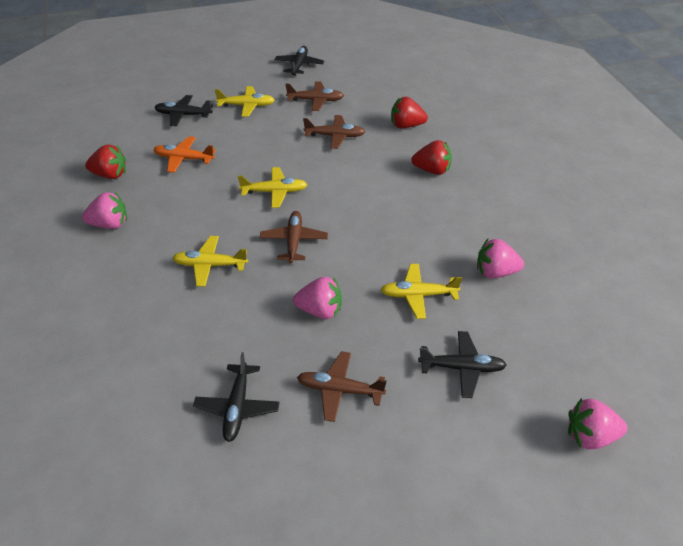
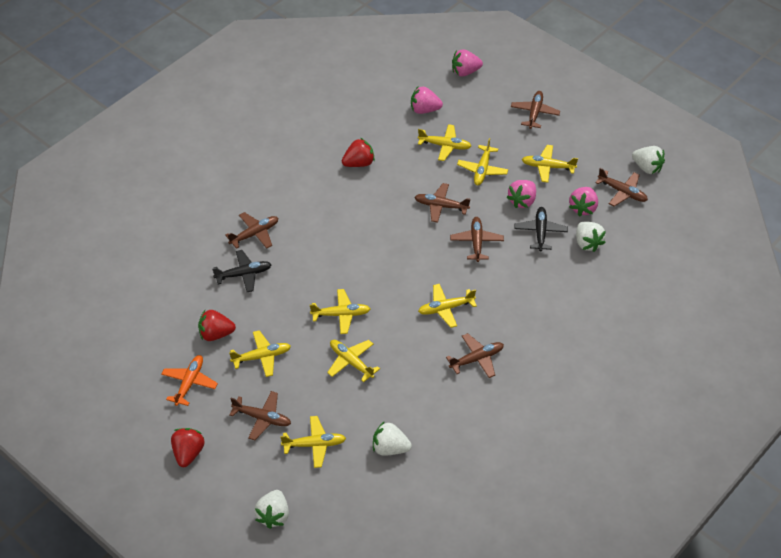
black plane: 4 -> 2
brown plane: 4 -> 7
white strawberry: 0 -> 4
yellow plane: 4 -> 8

